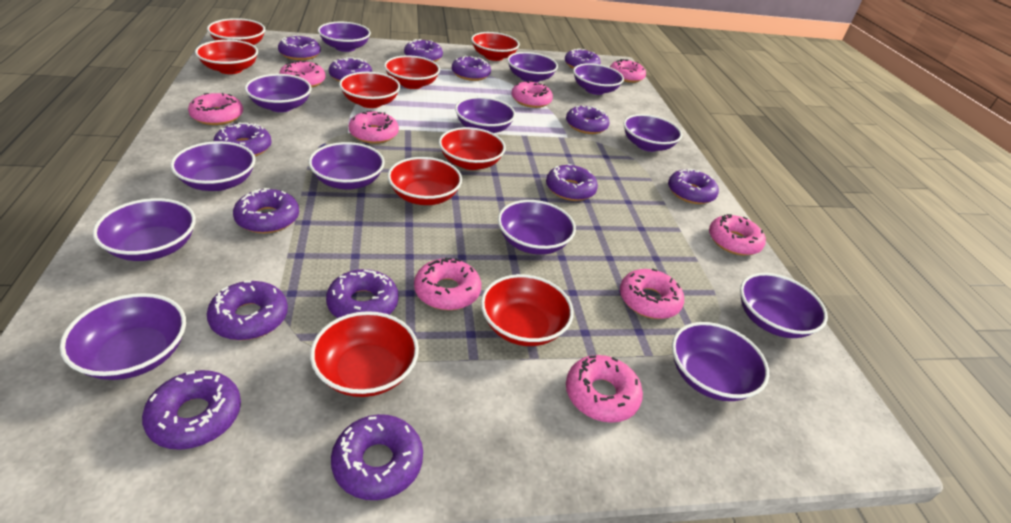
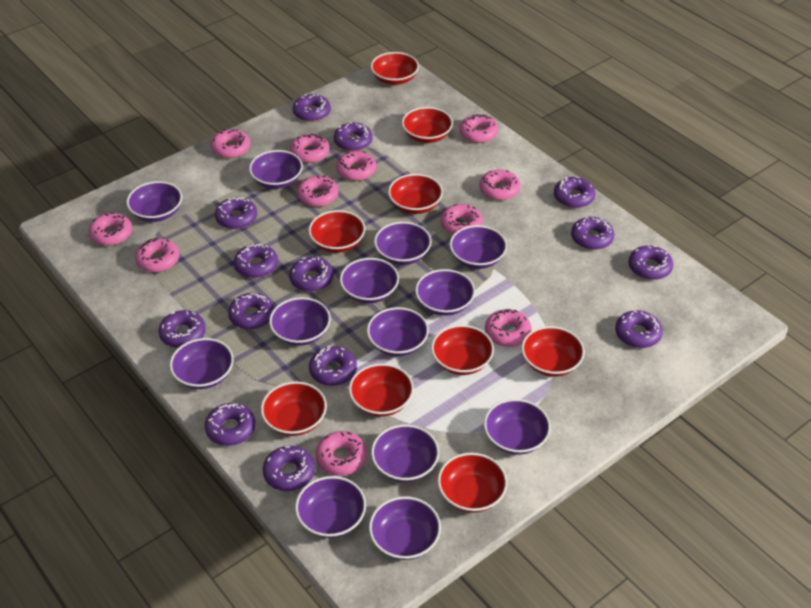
pink donut: 9 -> 11

